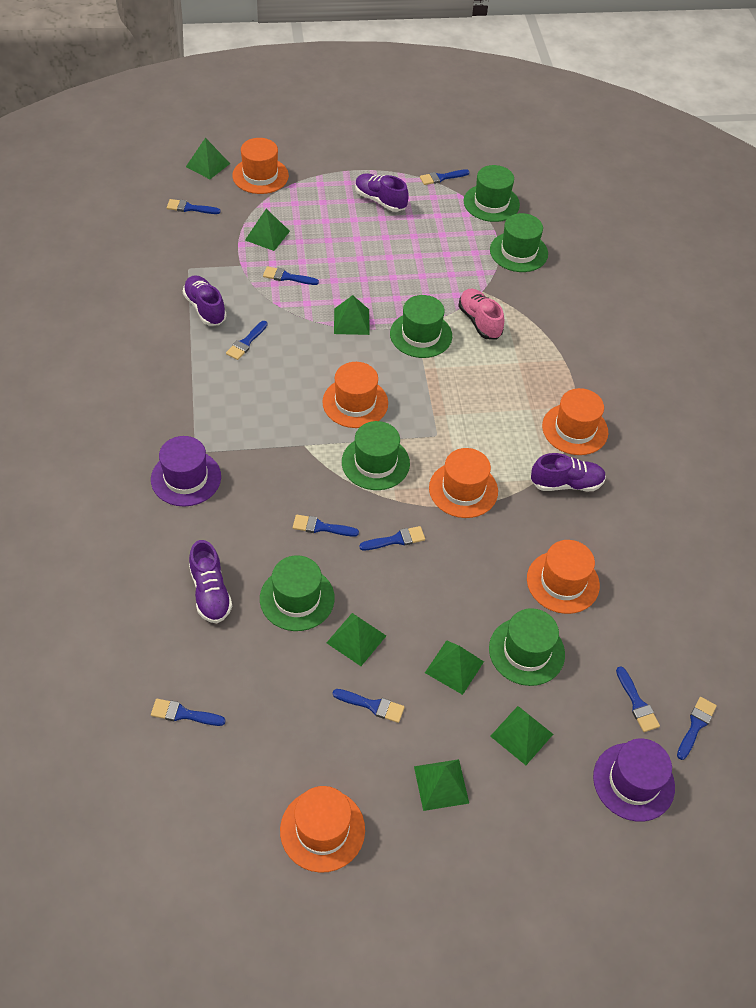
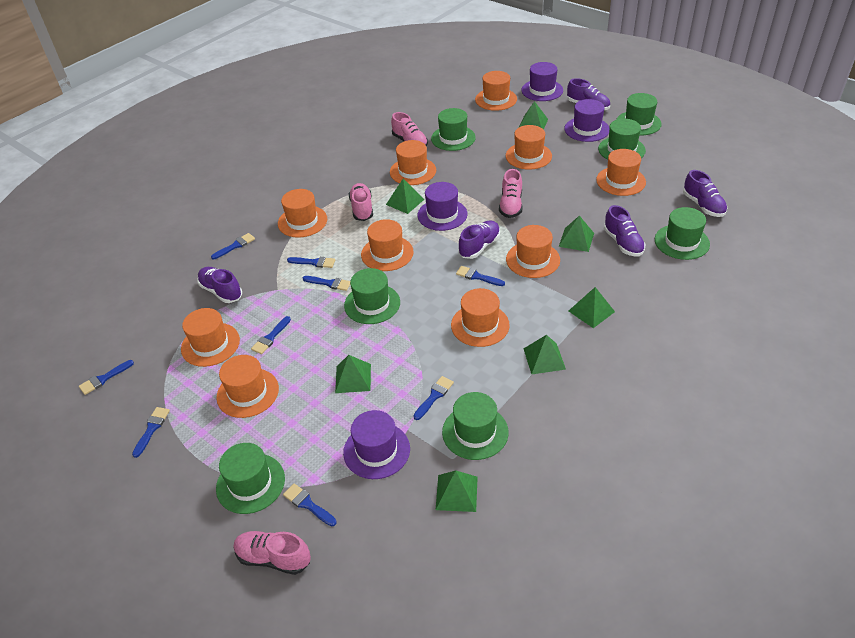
blue brush: 10 -> 9
green hat: 6 -> 7
orange hat: 6 -> 10
pink shoe: 1 -> 4
purple hat: 2 -> 4
purple shoe: 4 -> 5

